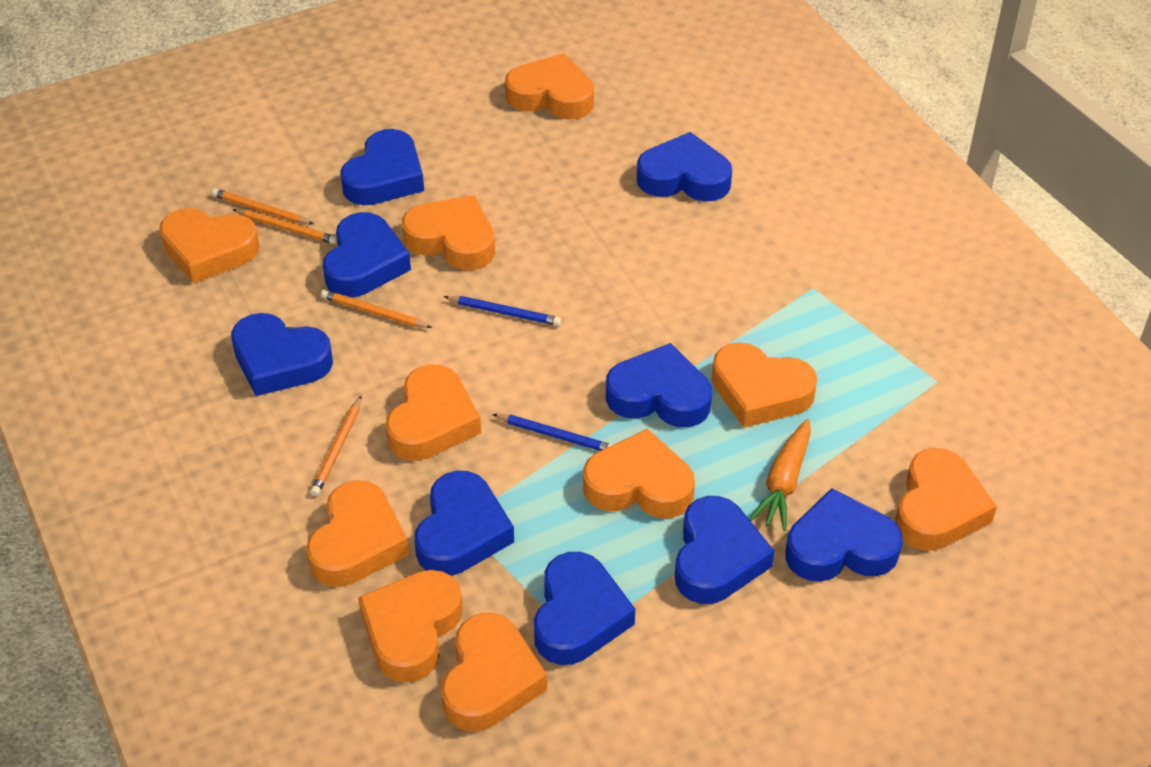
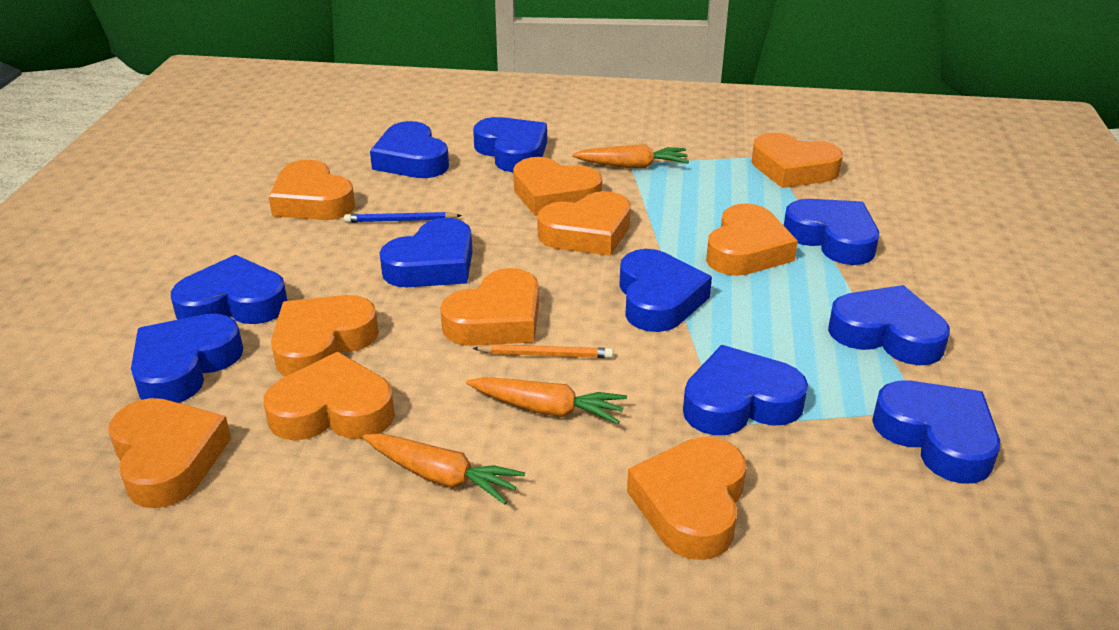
blue heart: 9 -> 10
blue pencil: 2 -> 1
orange carrot: 1 -> 3
orange pencil: 4 -> 1

